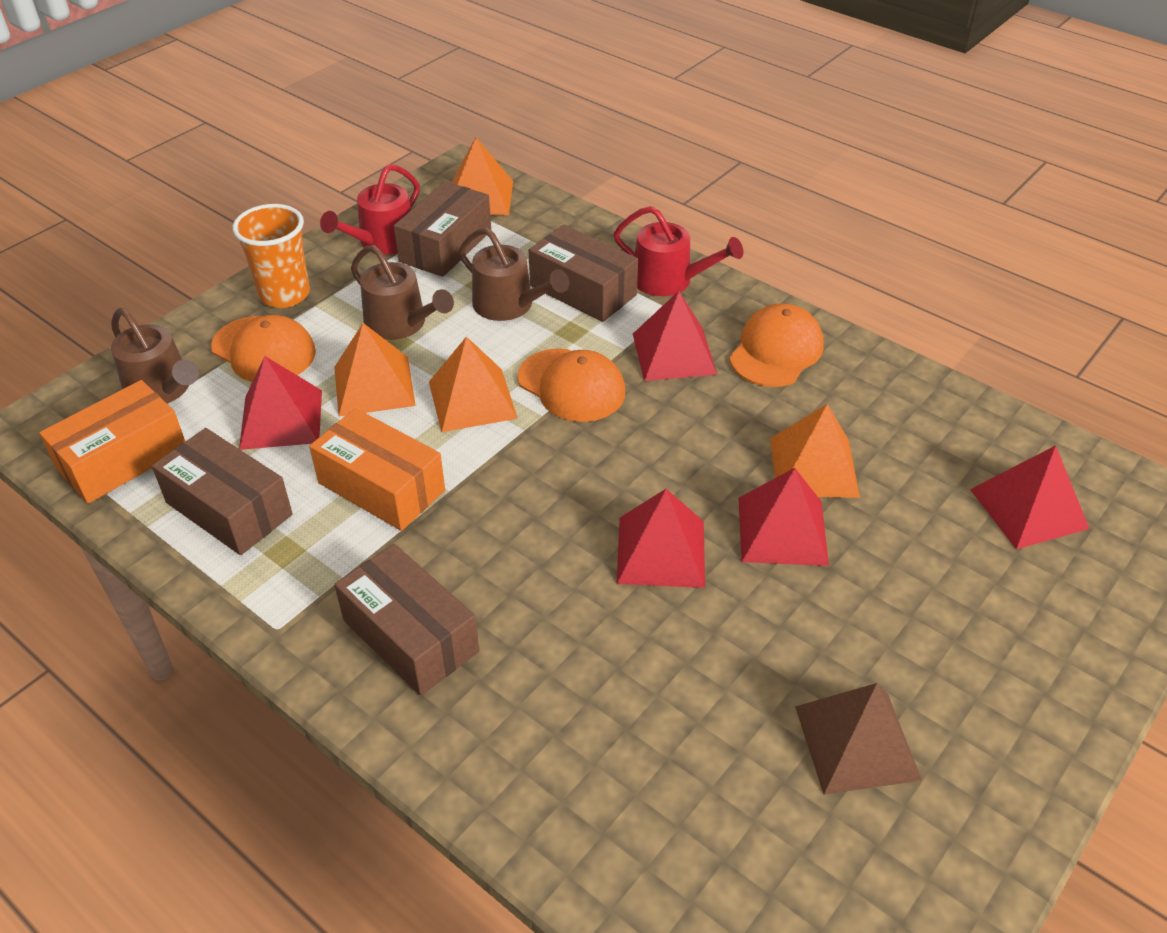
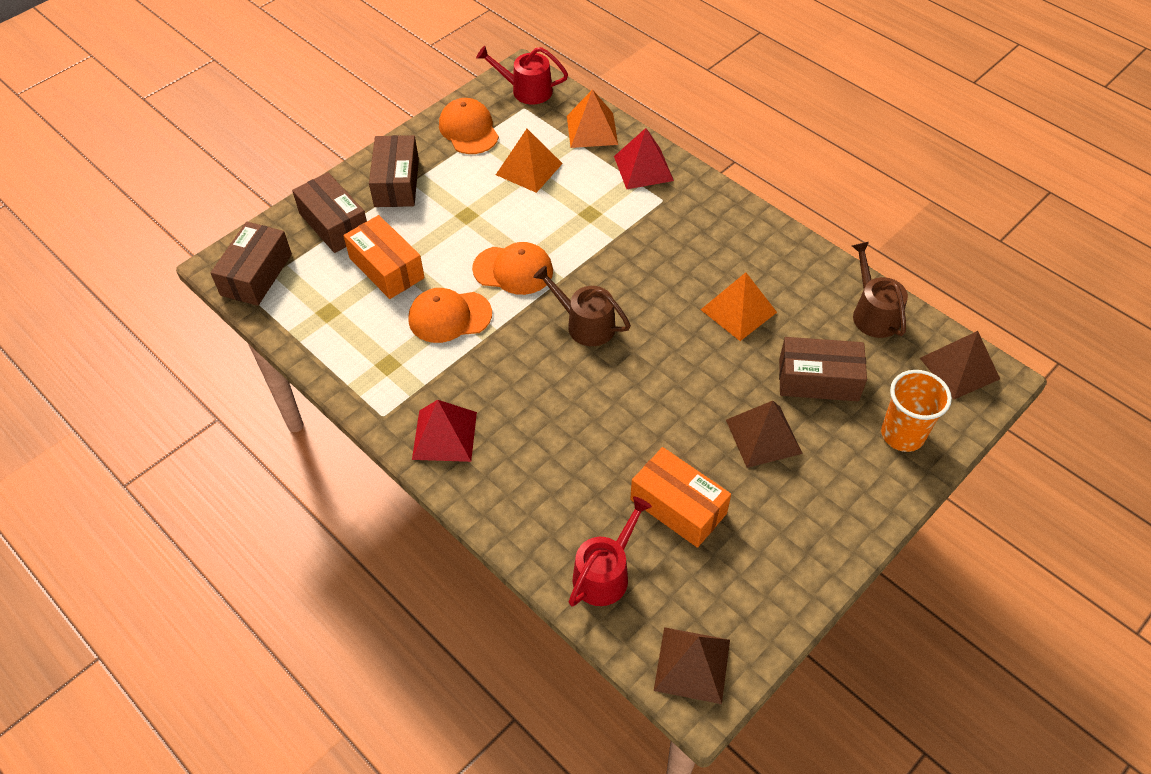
brown pyramid: 1 -> 3
brown watering can: 3 -> 2
orange pyramid: 4 -> 3
red pyramid: 5 -> 2

